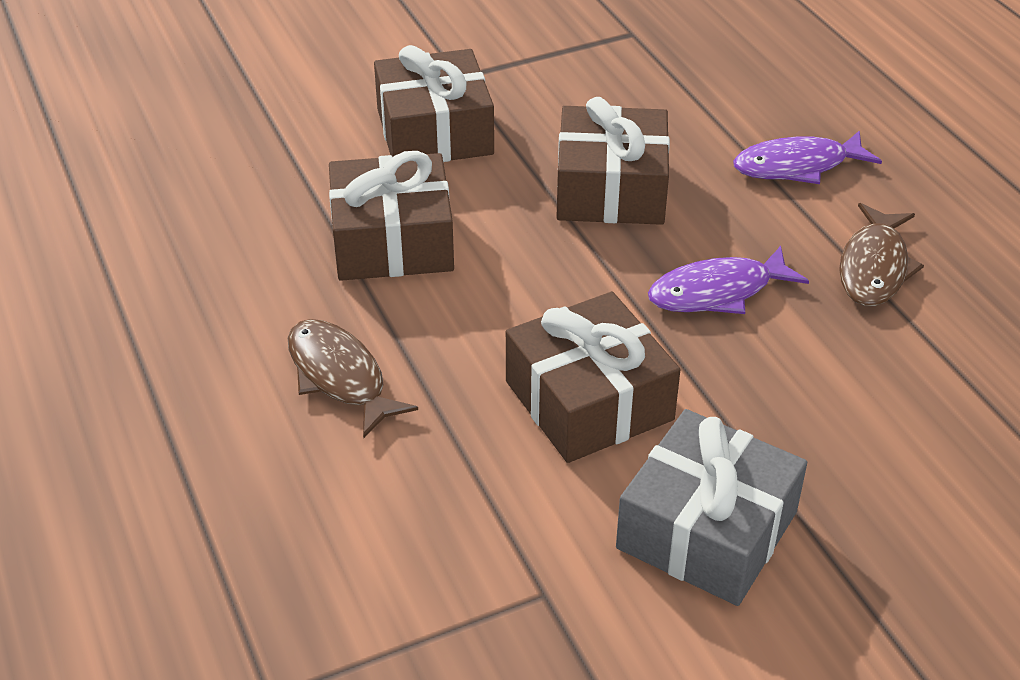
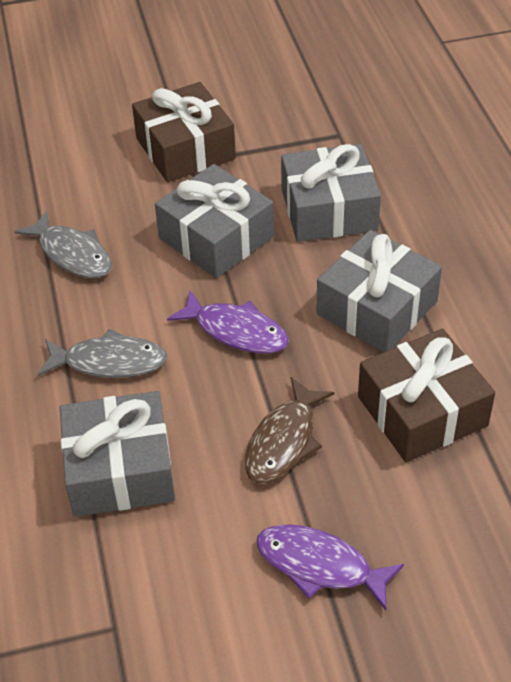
brown fish: 2 -> 1
brown gift: 4 -> 2
grey fish: 0 -> 2
grey gift: 1 -> 4

